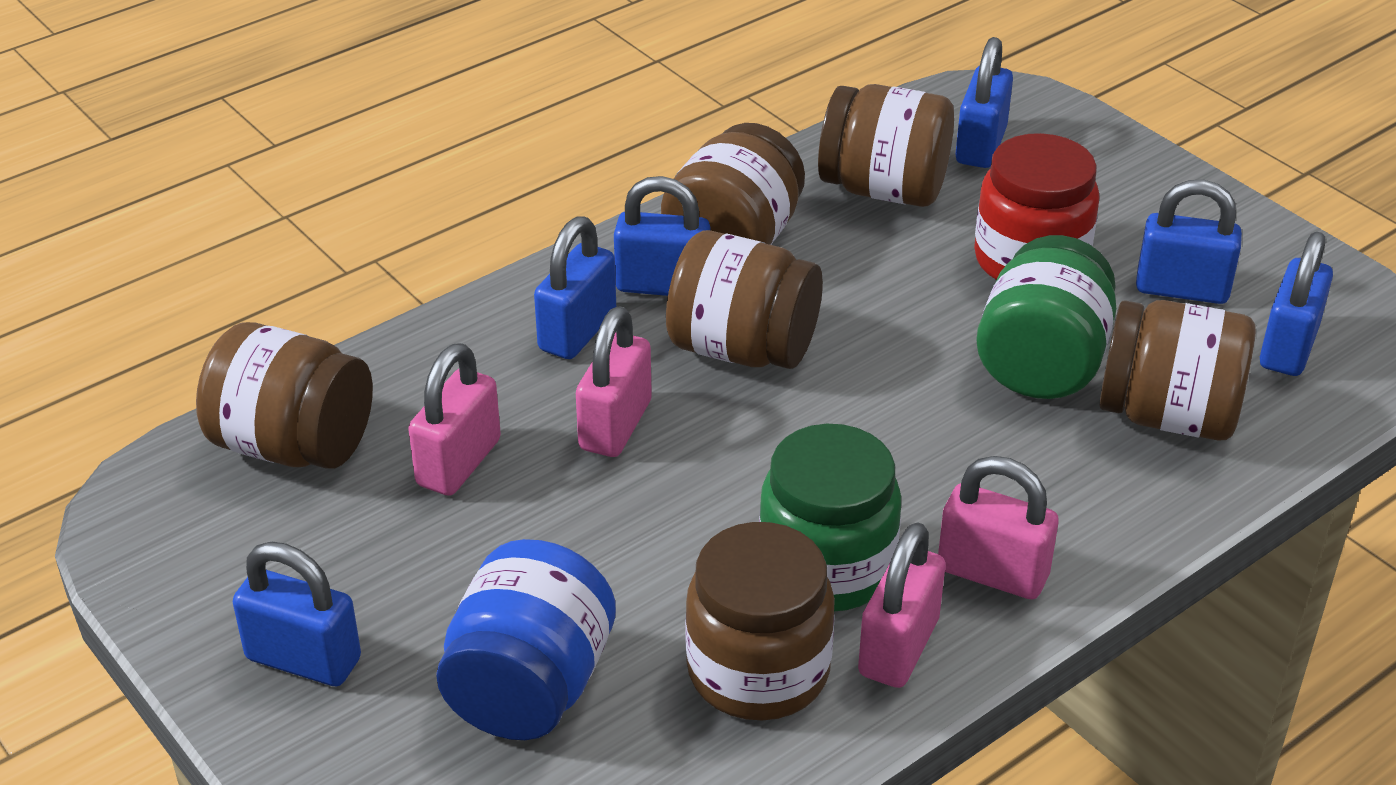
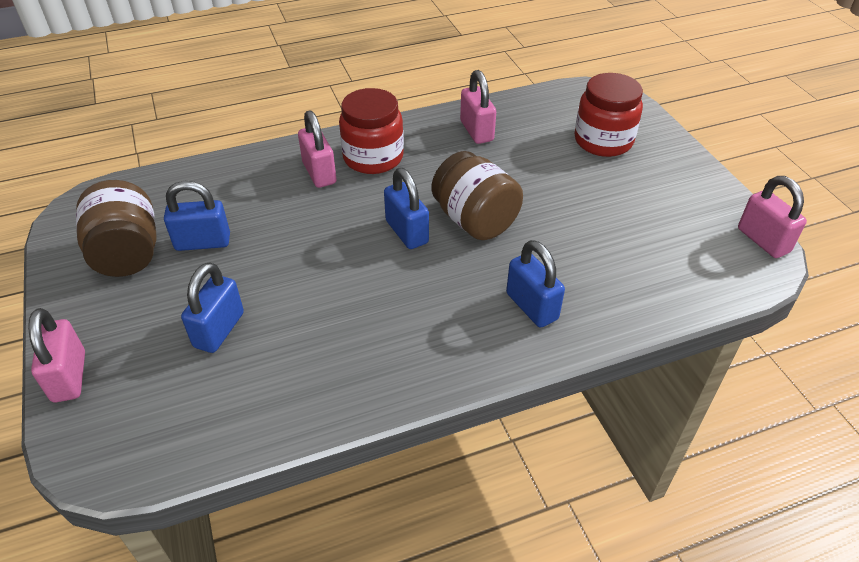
blue jar: 1 -> 0
blue padlock: 6 -> 4
brown jar: 6 -> 2
green jar: 2 -> 0
red jar: 1 -> 2

